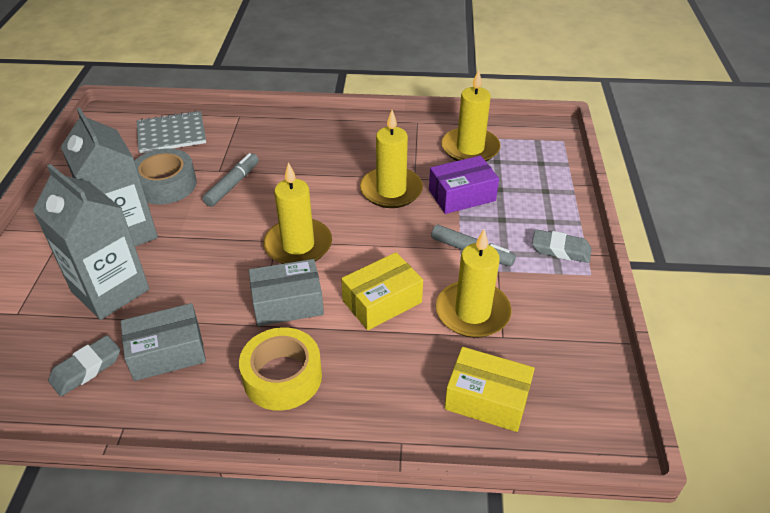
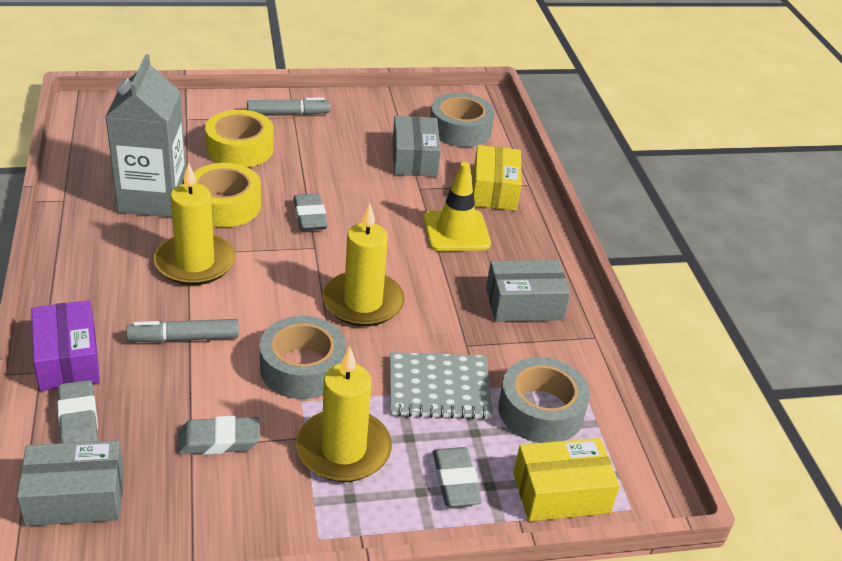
grey box: 2 -> 3
grey carton: 2 -> 1
grey eraser: 2 -> 4
grey tape: 1 -> 3
yellow candle: 4 -> 3
yellow tape: 1 -> 2
yellow traffic cone: 0 -> 1

